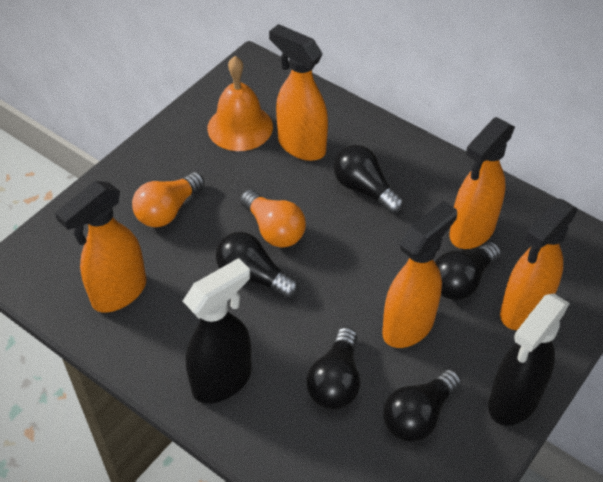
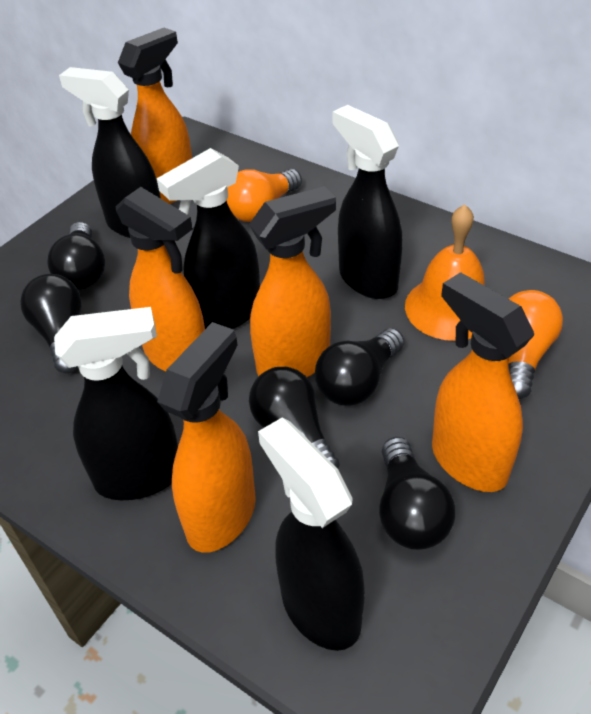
black spray bottle: 2 -> 5

